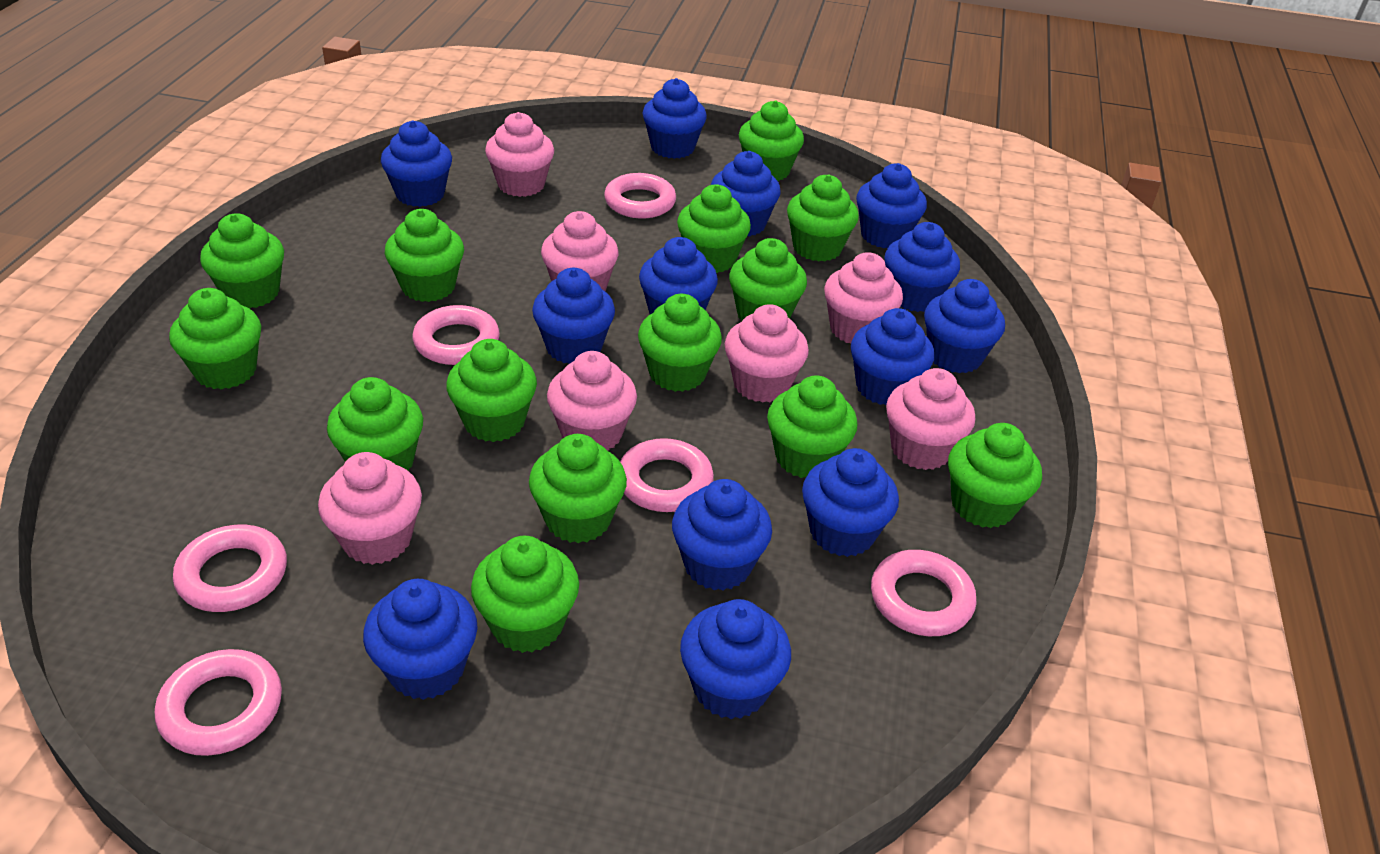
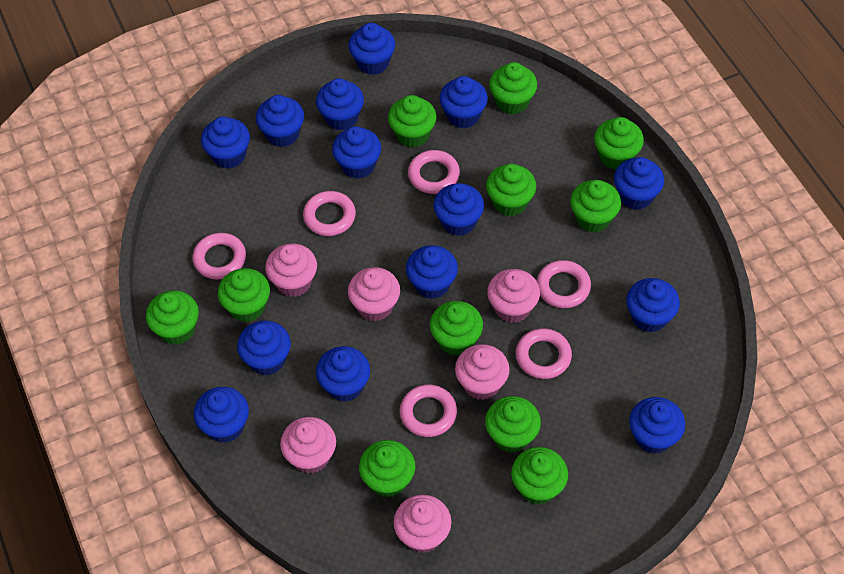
blue cupcake: 13 -> 14
green cupcake: 14 -> 11
pink cupcake: 7 -> 6

